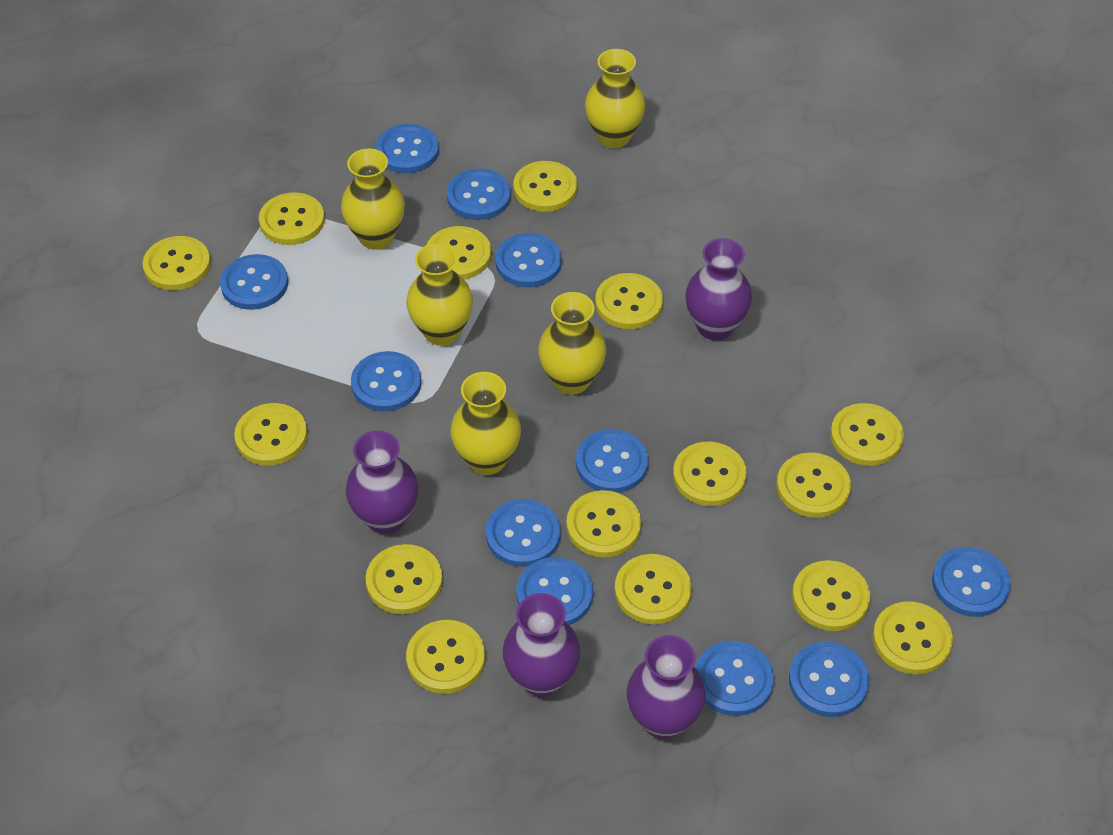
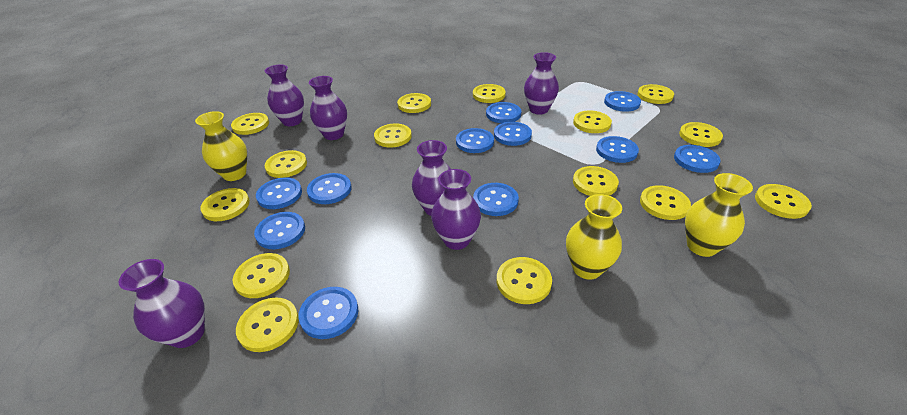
purple vase: 4 -> 6
yellow vase: 5 -> 3

